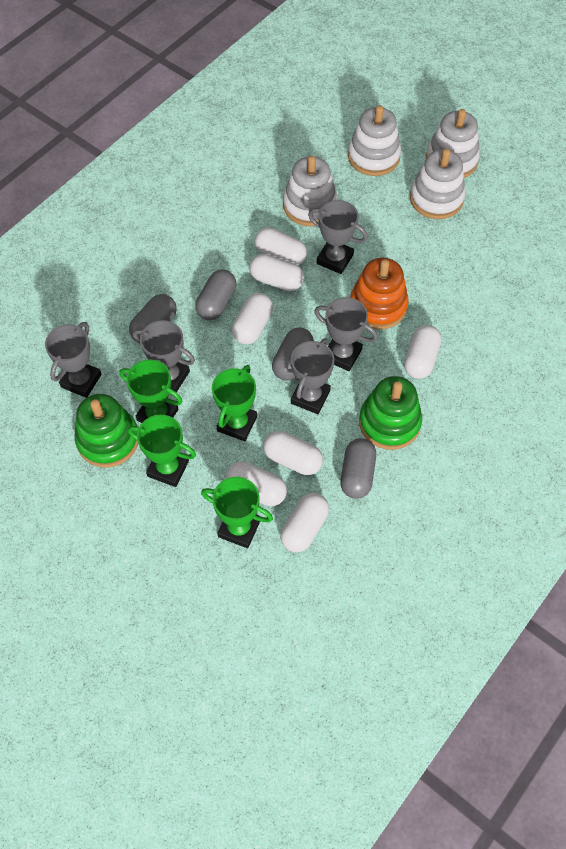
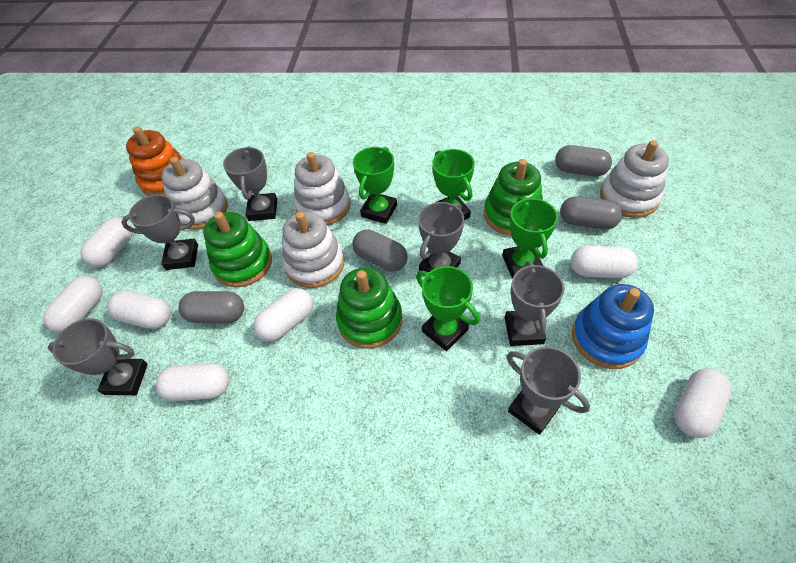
blue stacking toy: 0 -> 1
green stacking toy: 2 -> 3
grey trophy: 5 -> 6

